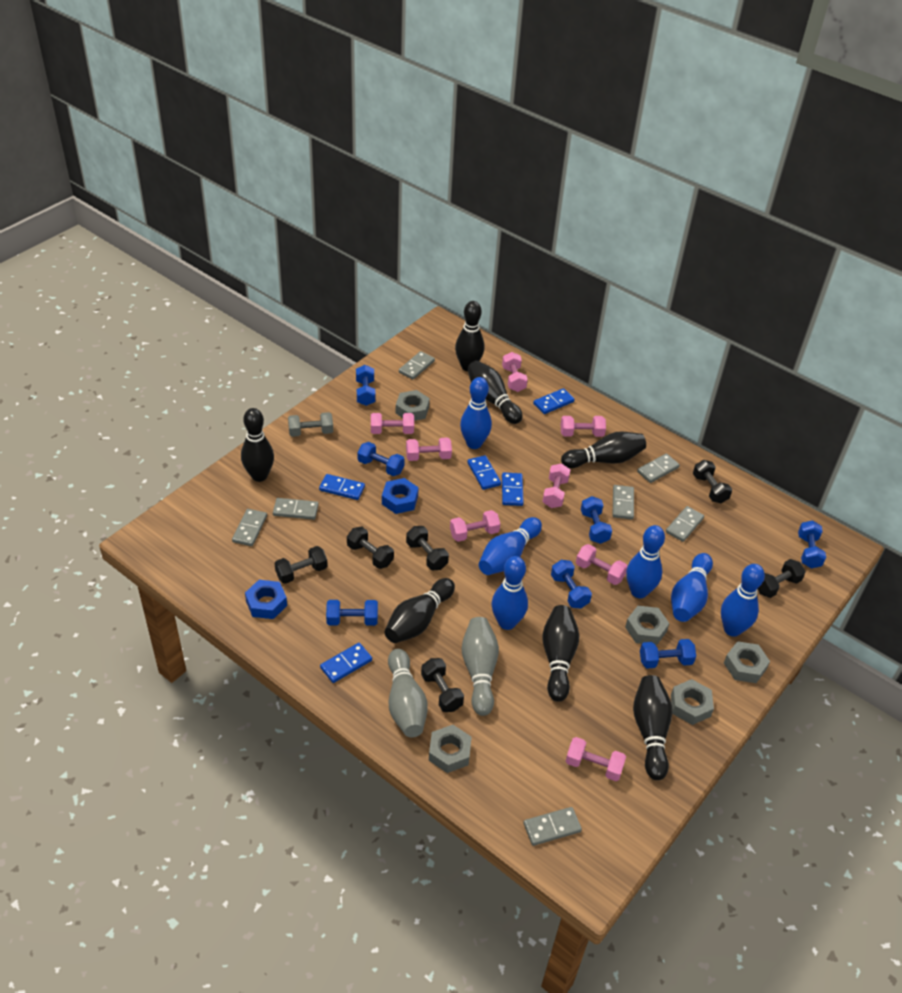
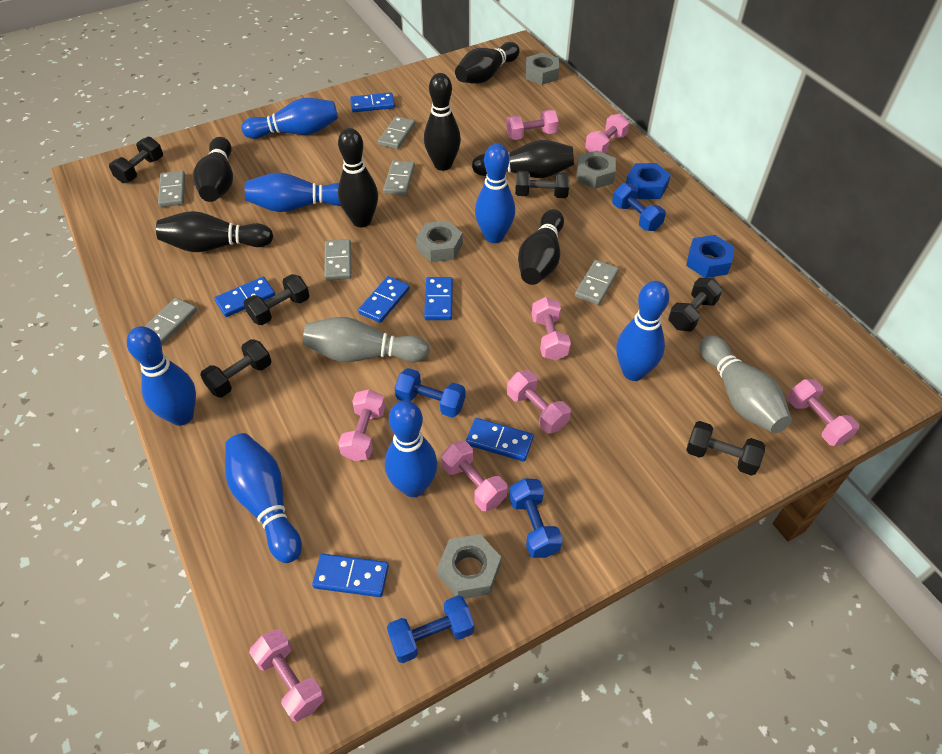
blue bowling pin: 6 -> 7
blue domino: 5 -> 6
blue dumbbell: 7 -> 4
grey domino: 7 -> 6
grey dumbbell: 1 -> 0
grey nut: 5 -> 4

